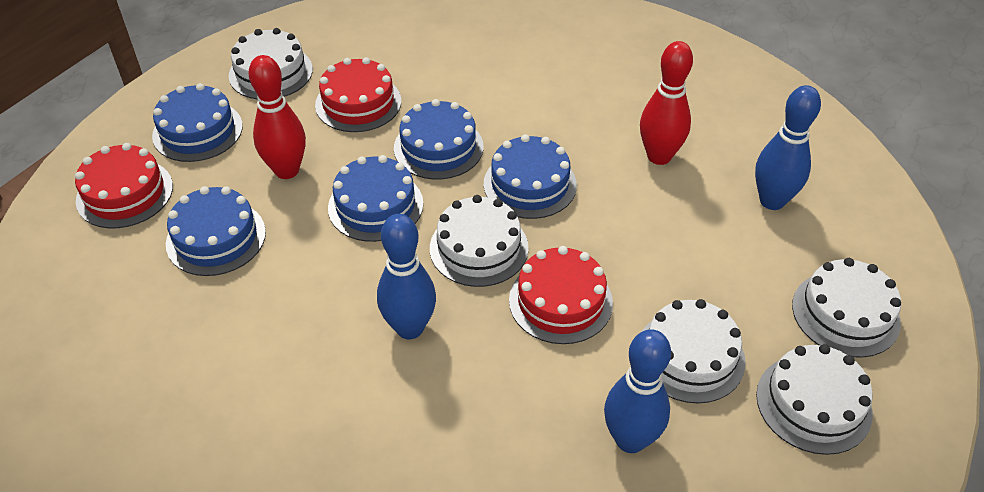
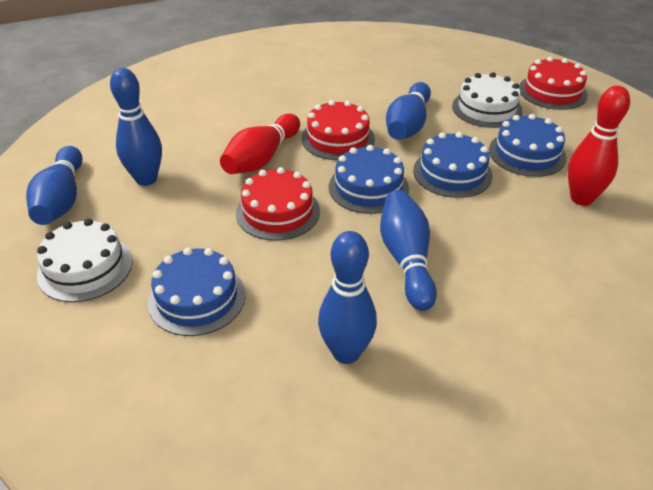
blue bowling pin: 3 -> 5
blue cake: 5 -> 4
white cake: 5 -> 2

